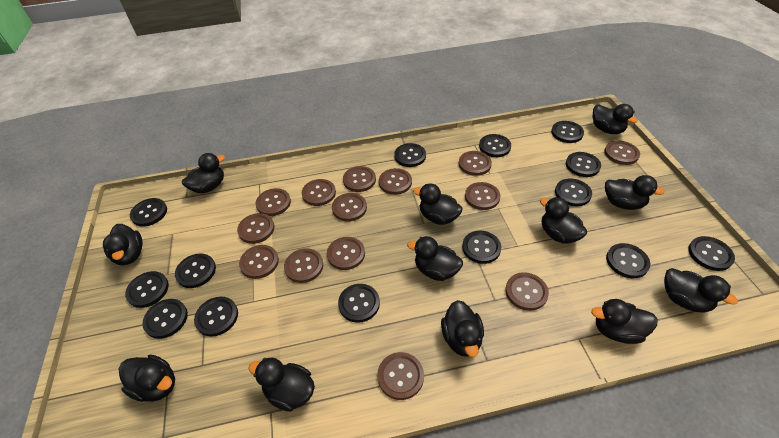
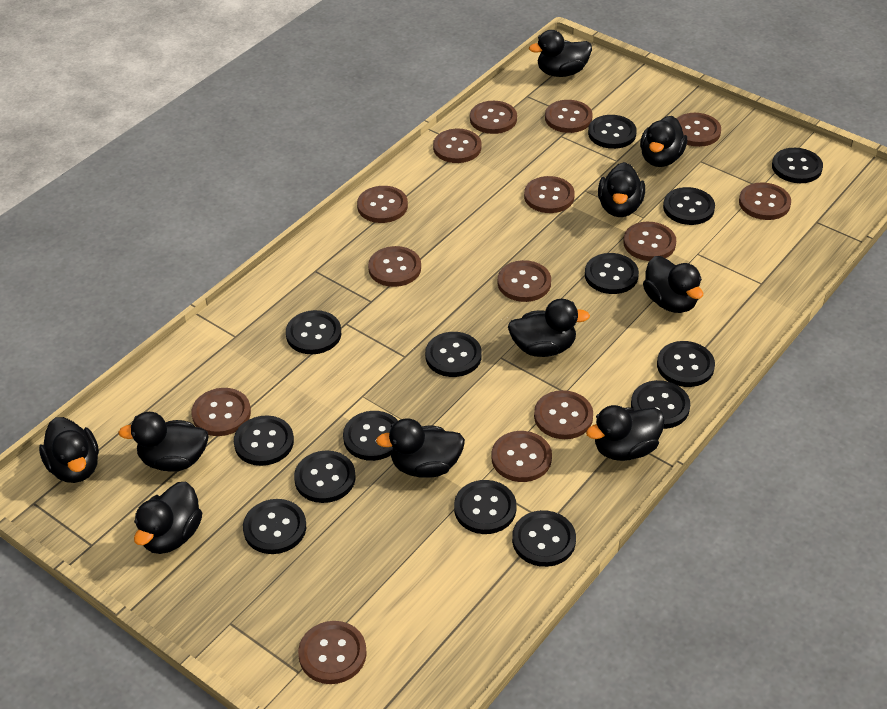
black duck: 12 -> 10

